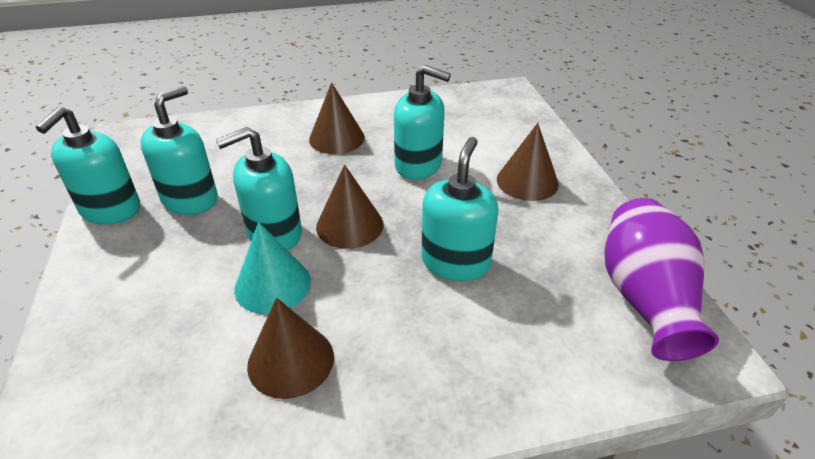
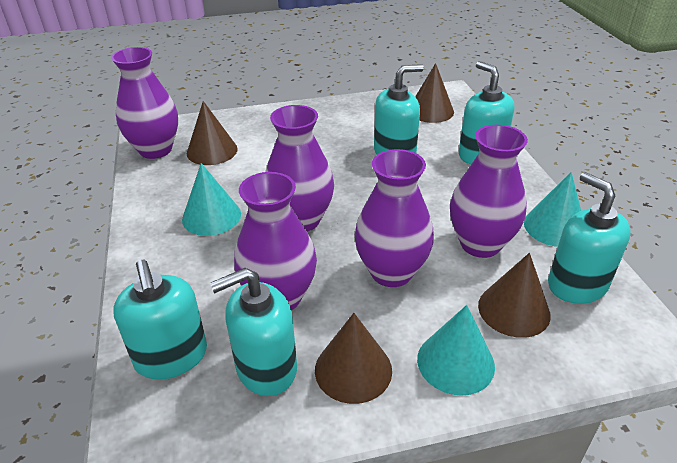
purple vase: 1 -> 5
turquoise cone: 1 -> 3

